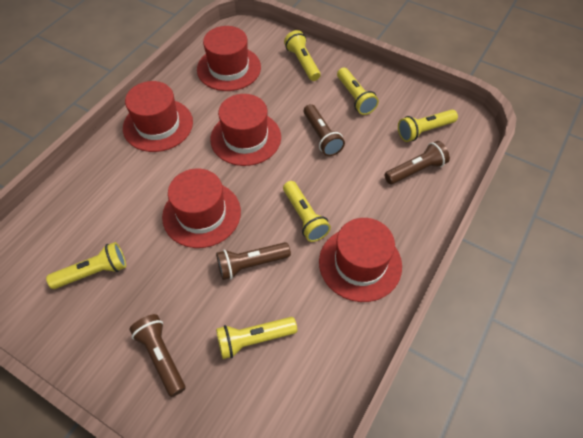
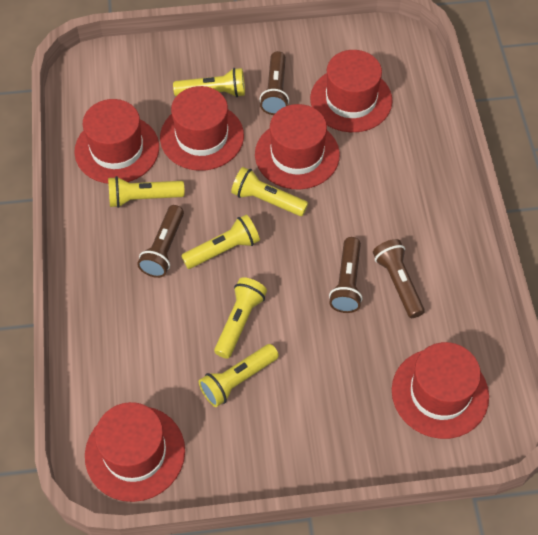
red hat: 5 -> 6

